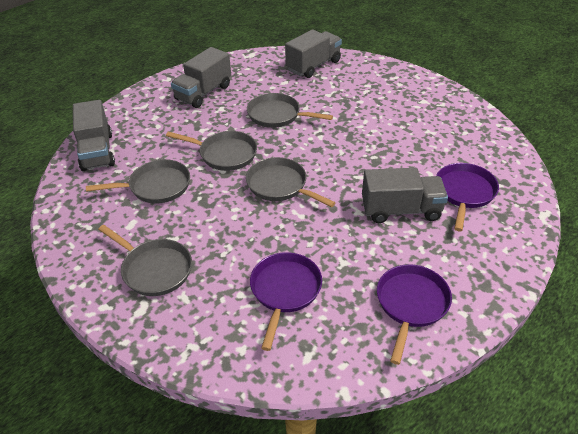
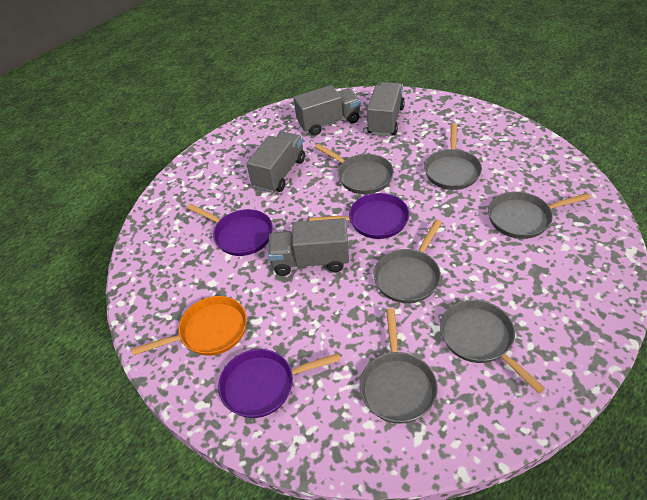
grey pan: 5 -> 6
orange pan: 0 -> 1

